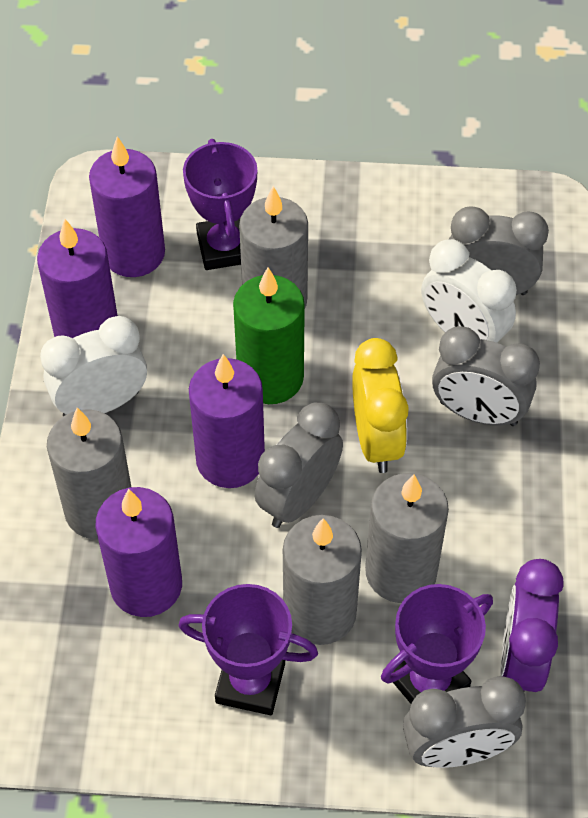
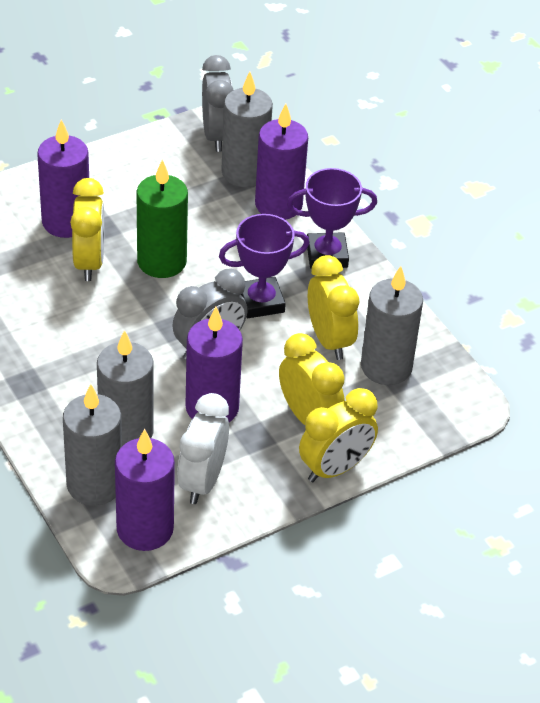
grey clock: 4 -> 2
purple clock: 1 -> 0
purple trophy: 3 -> 2
white clock: 2 -> 1
yellow clock: 1 -> 4

